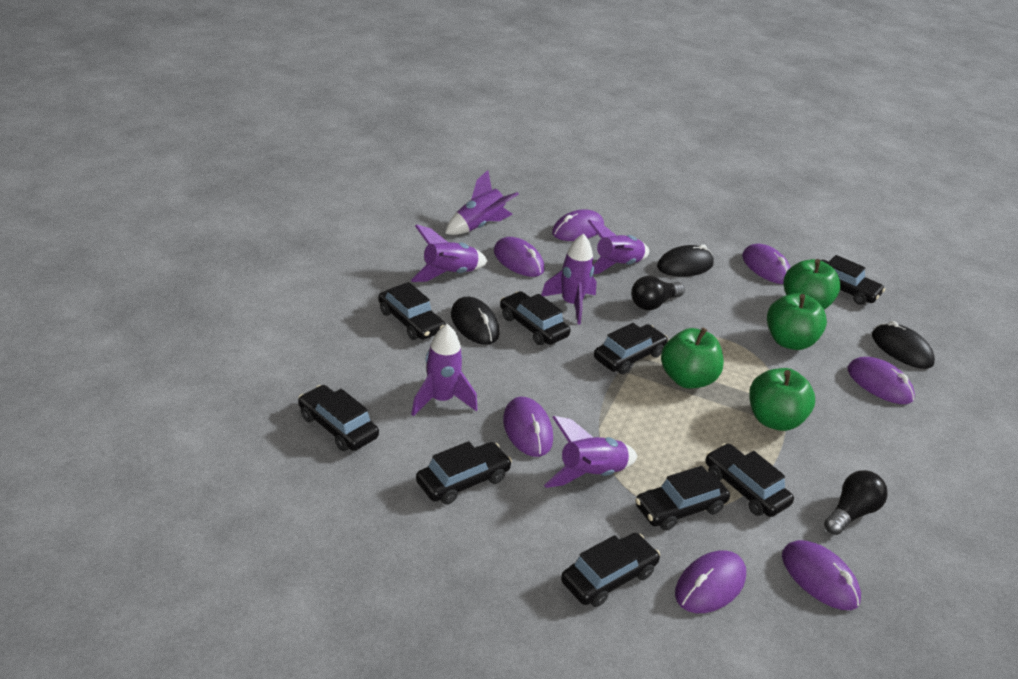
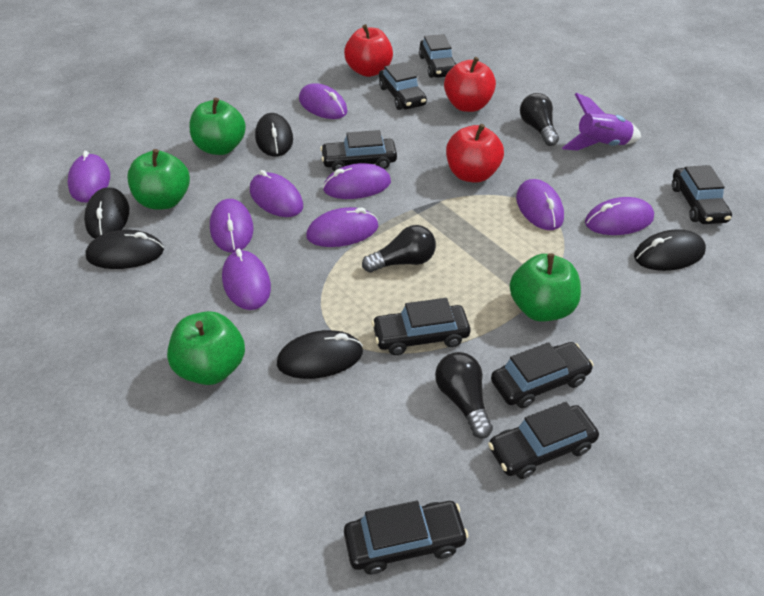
black car: 9 -> 8
black light bulb: 2 -> 3
black mouse: 3 -> 5
purple mouse: 7 -> 9
purple rocket: 6 -> 1
red apple: 0 -> 3

